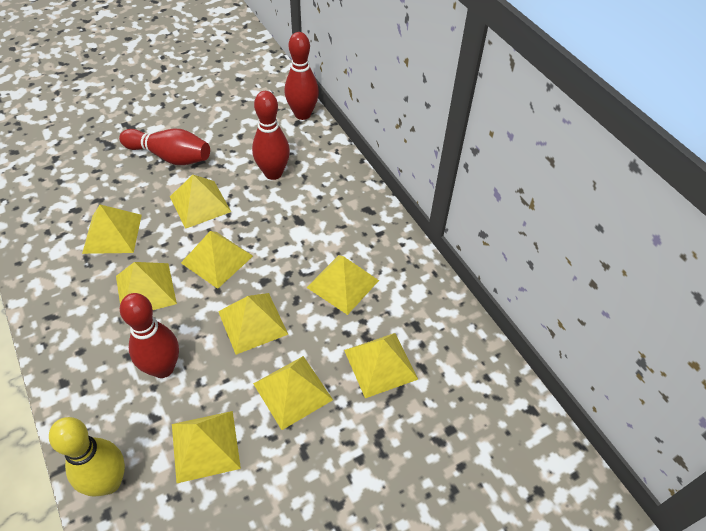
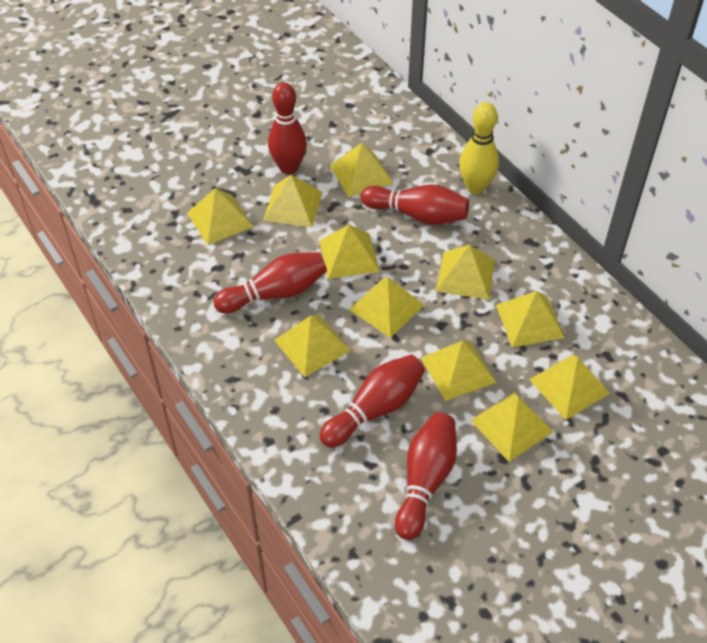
red bowling pin: 4 -> 5
yellow pyramid: 9 -> 11

